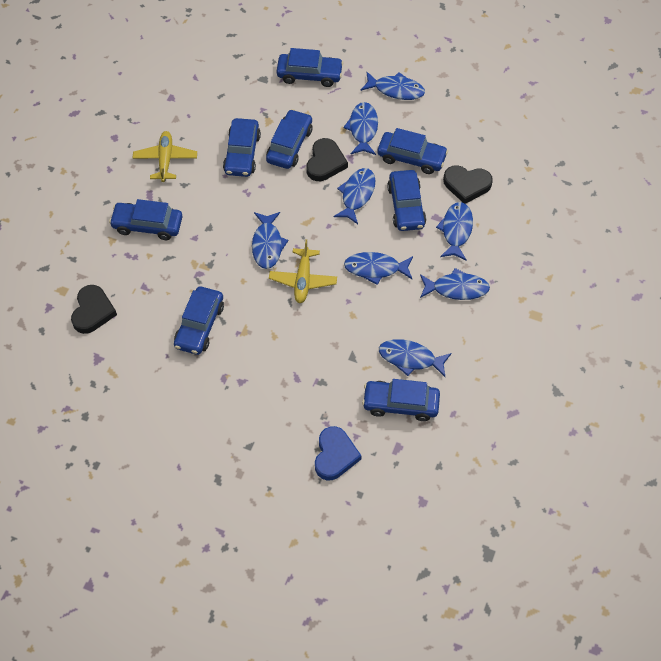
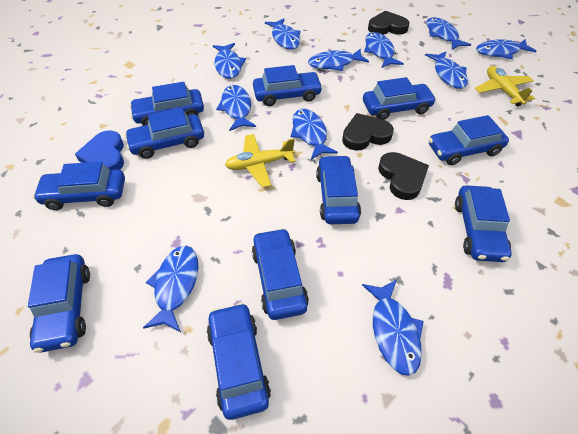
blue car: 8 -> 11
blue fish: 8 -> 11

